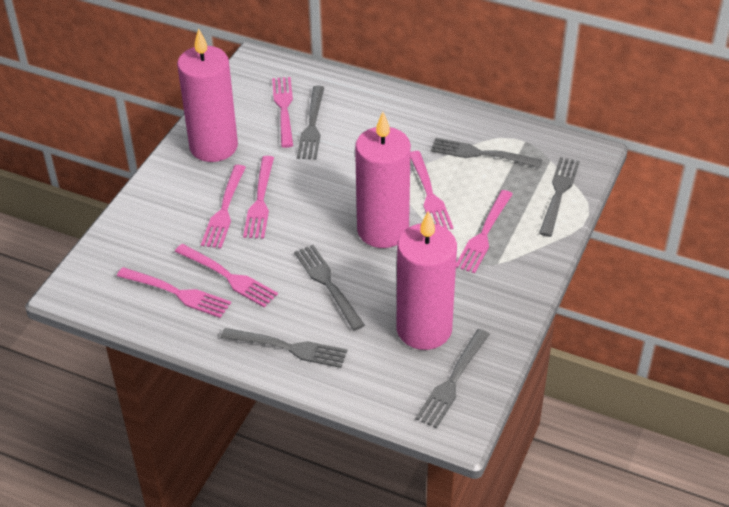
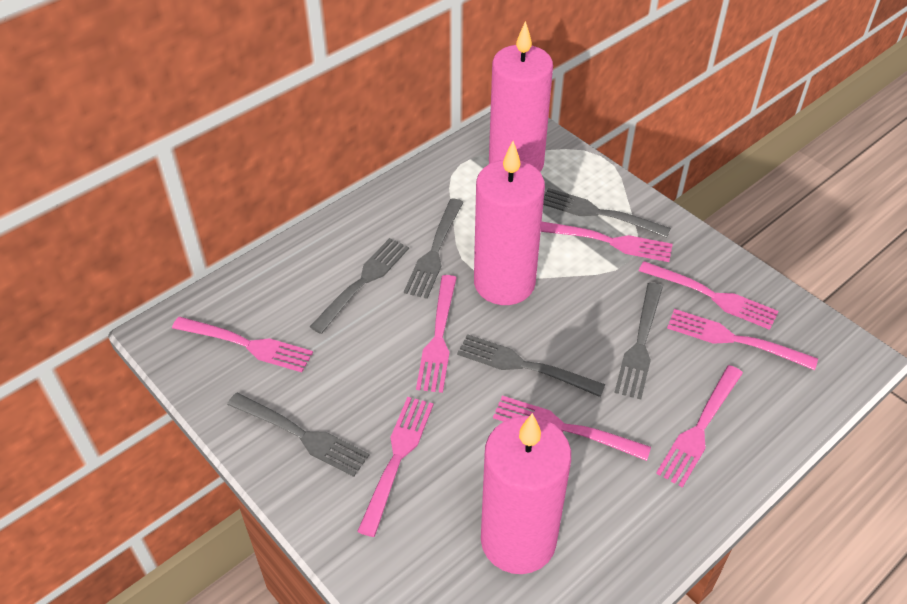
pink fork: 7 -> 8

